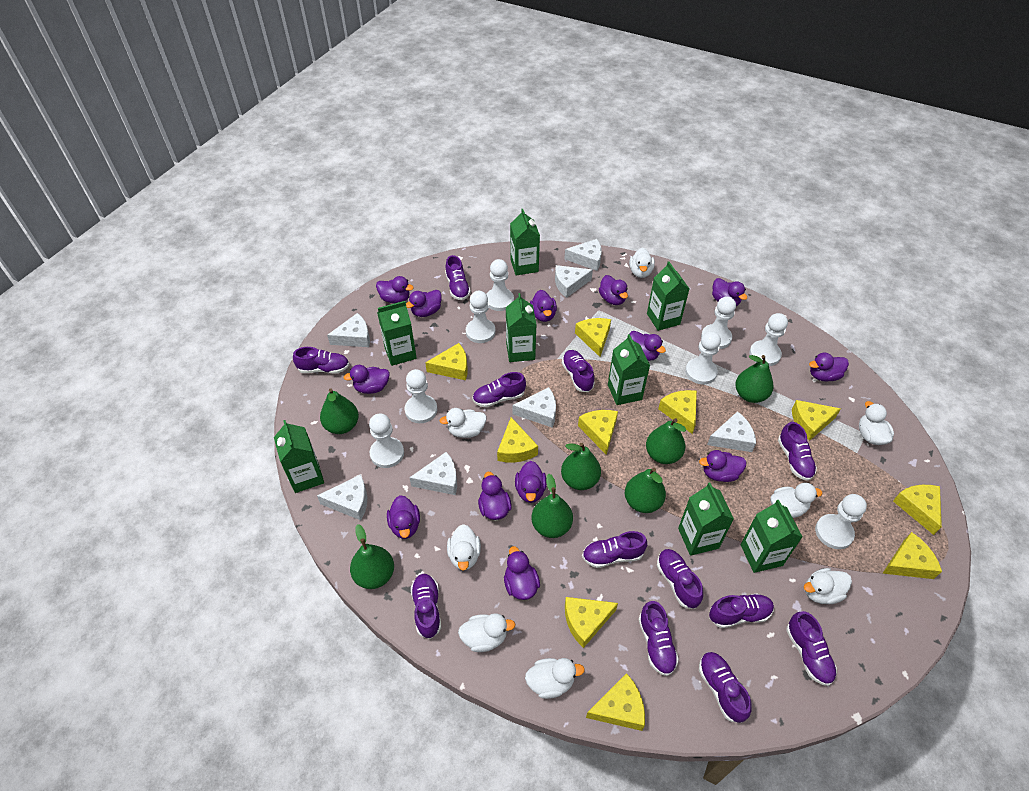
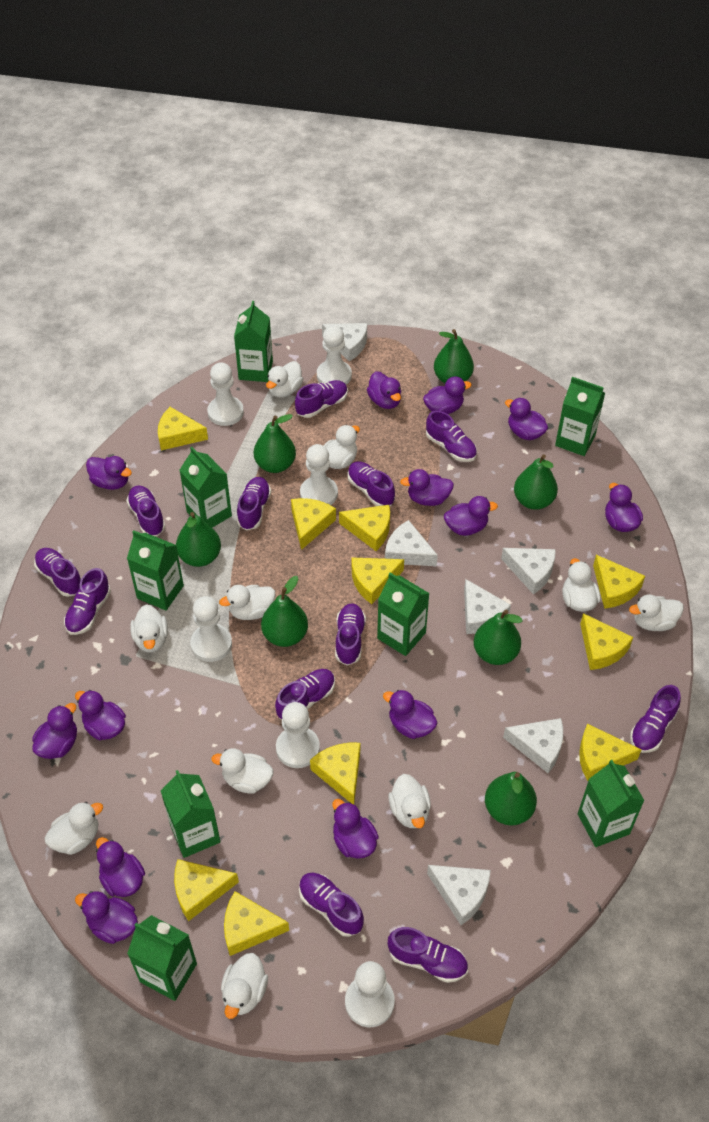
white cheese: 7 -> 6
white duck: 8 -> 10
white pawn: 8 -> 6

